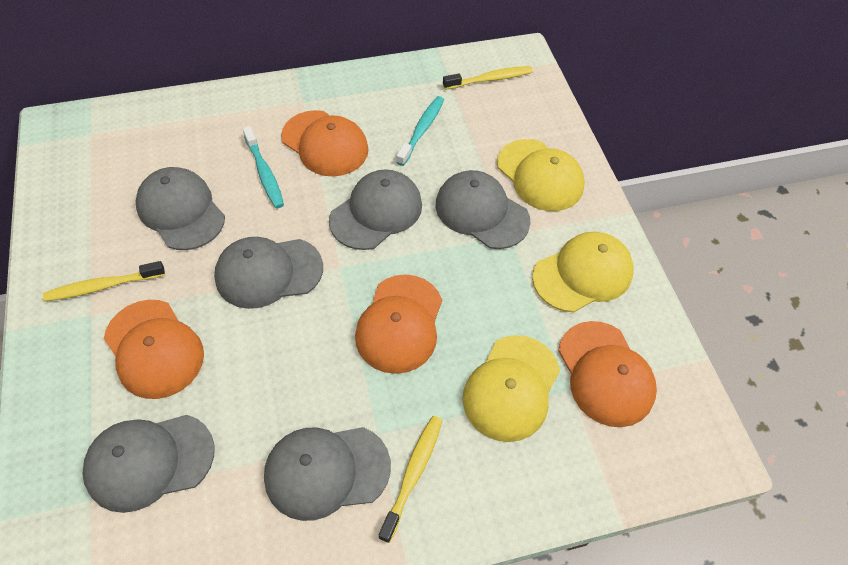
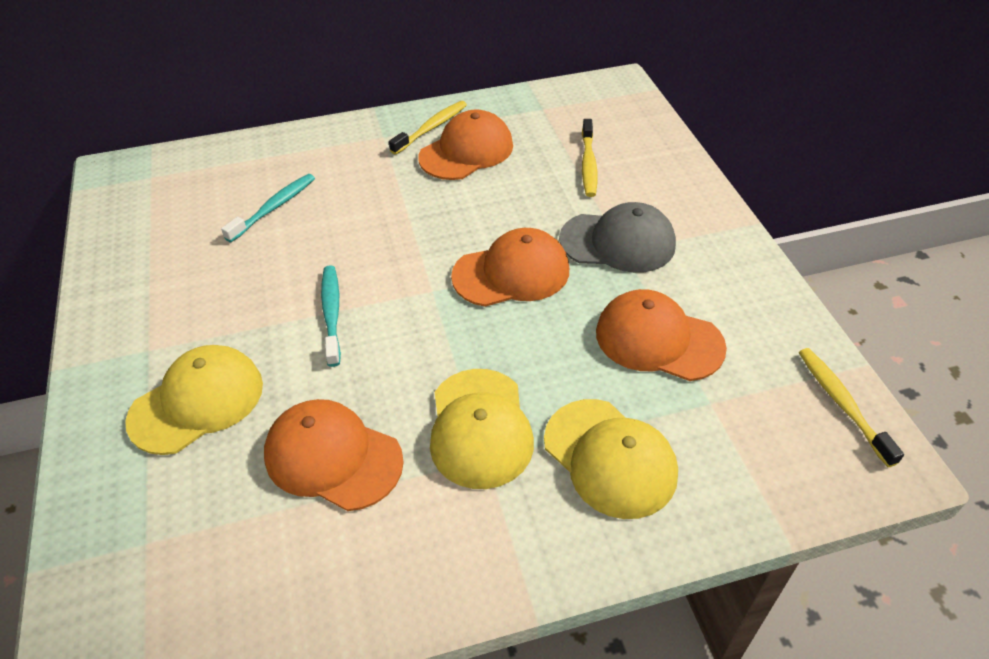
grey cap: 6 -> 1

